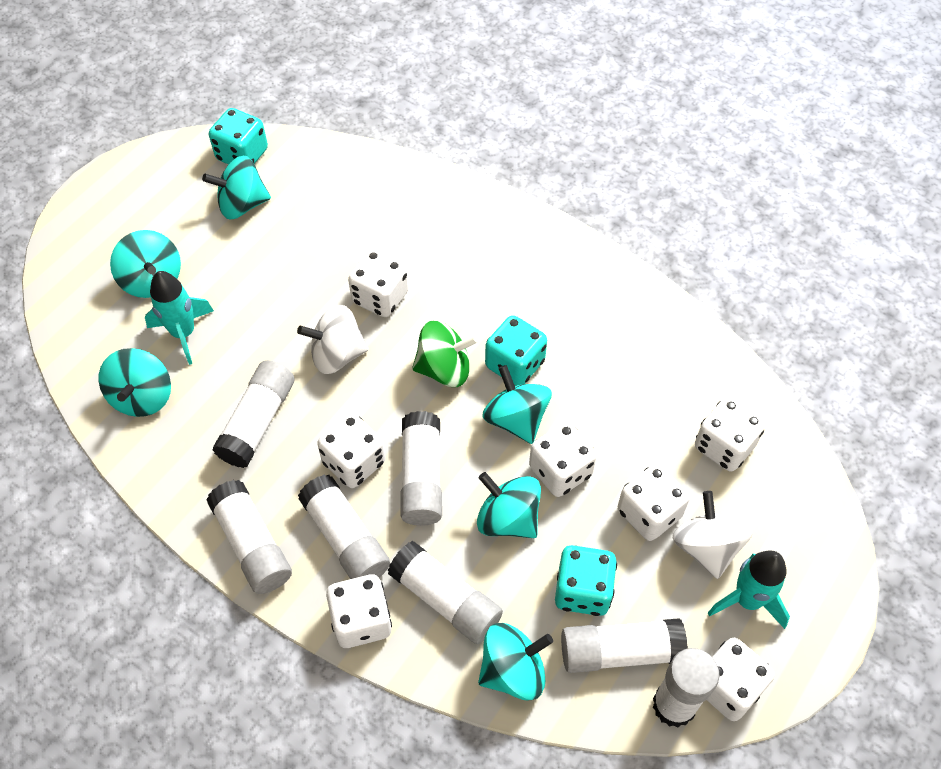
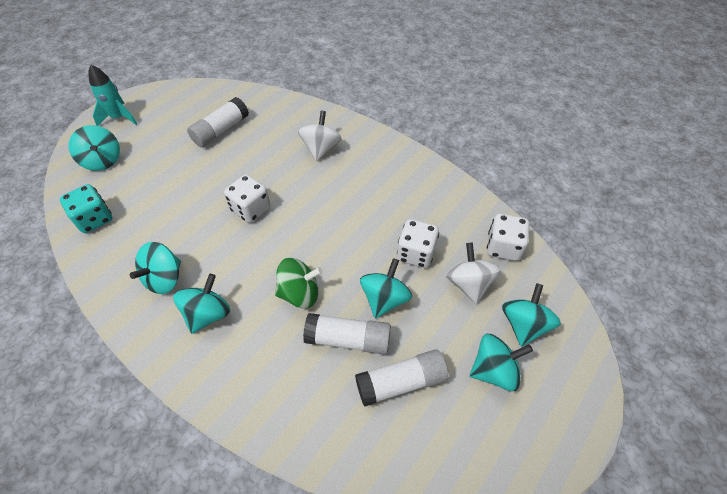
turquoise dice: 3 -> 1
turquoise rocket: 2 -> 1
white dice: 7 -> 3
white glue stick: 7 -> 3

